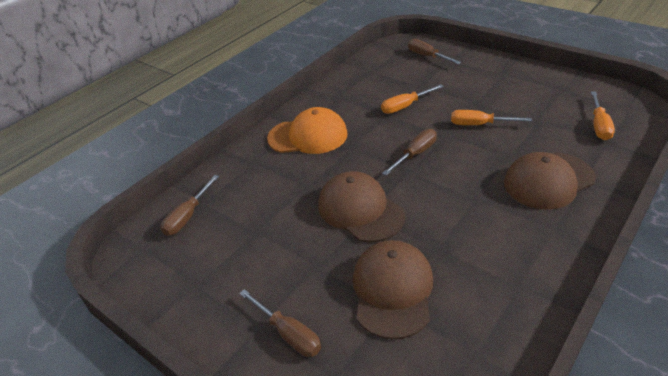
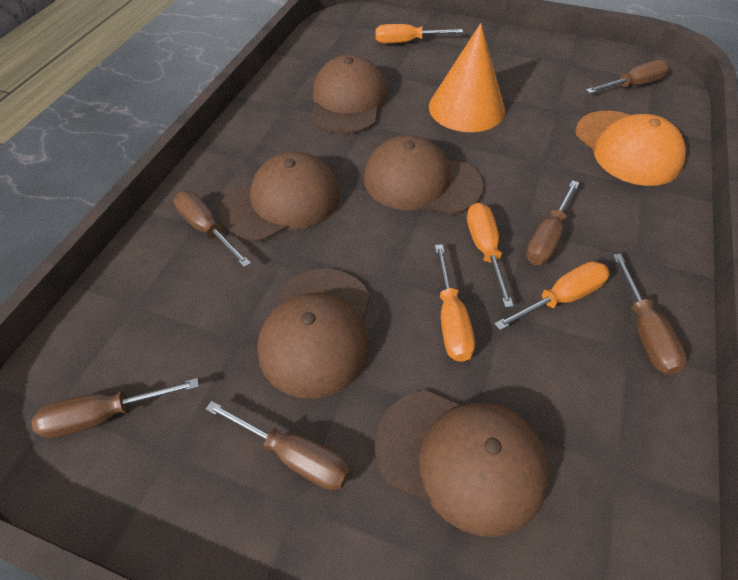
brown cap: 3 -> 5
brown screwdriver: 4 -> 6
orange cone: 0 -> 1
orange screwdriver: 3 -> 4

